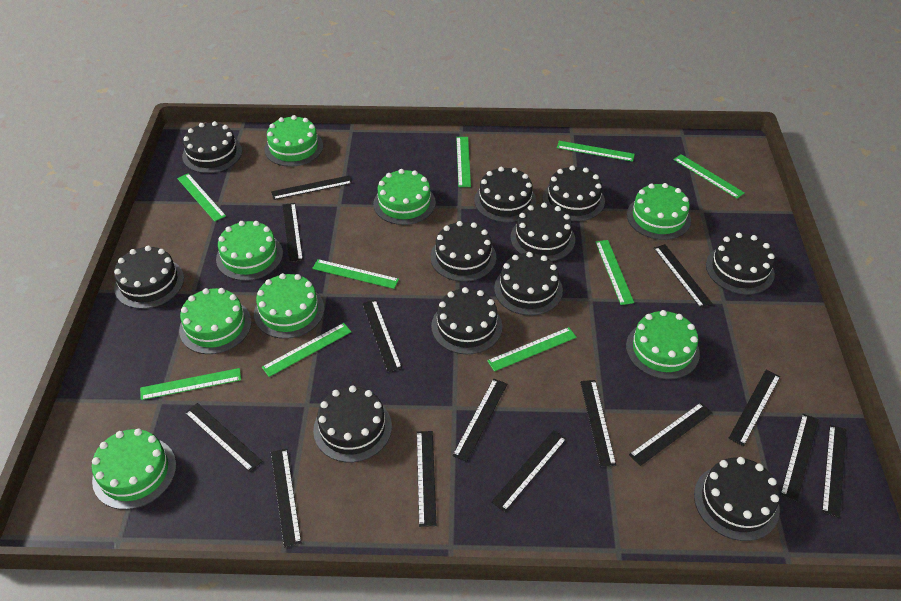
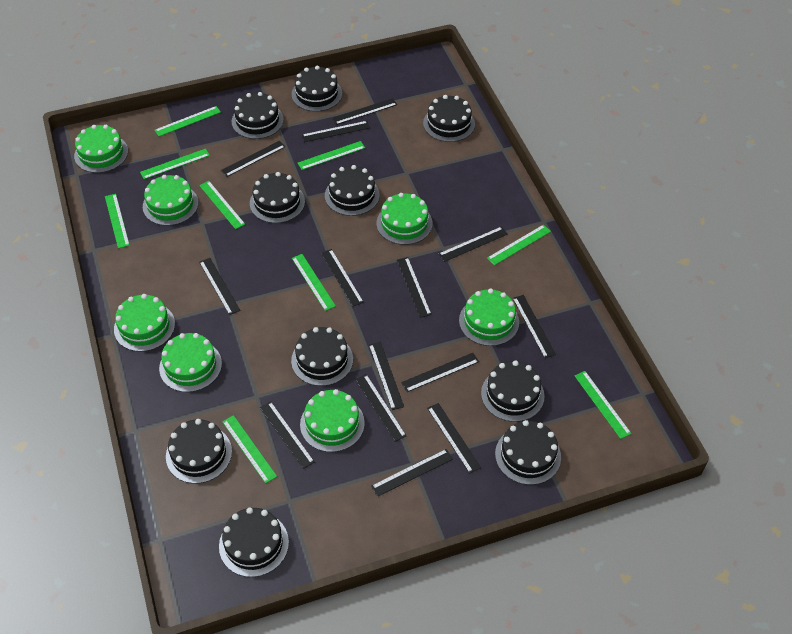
black cake: 11 -> 10
green cake: 8 -> 7

